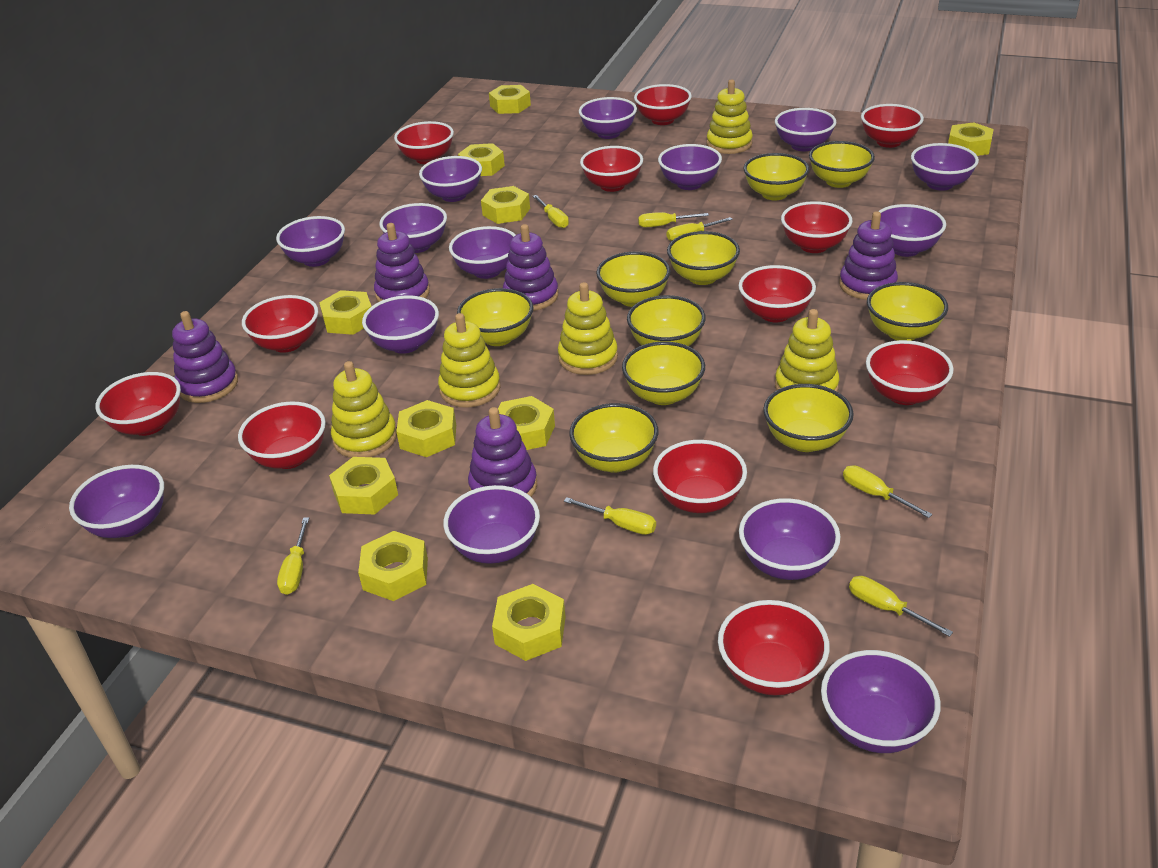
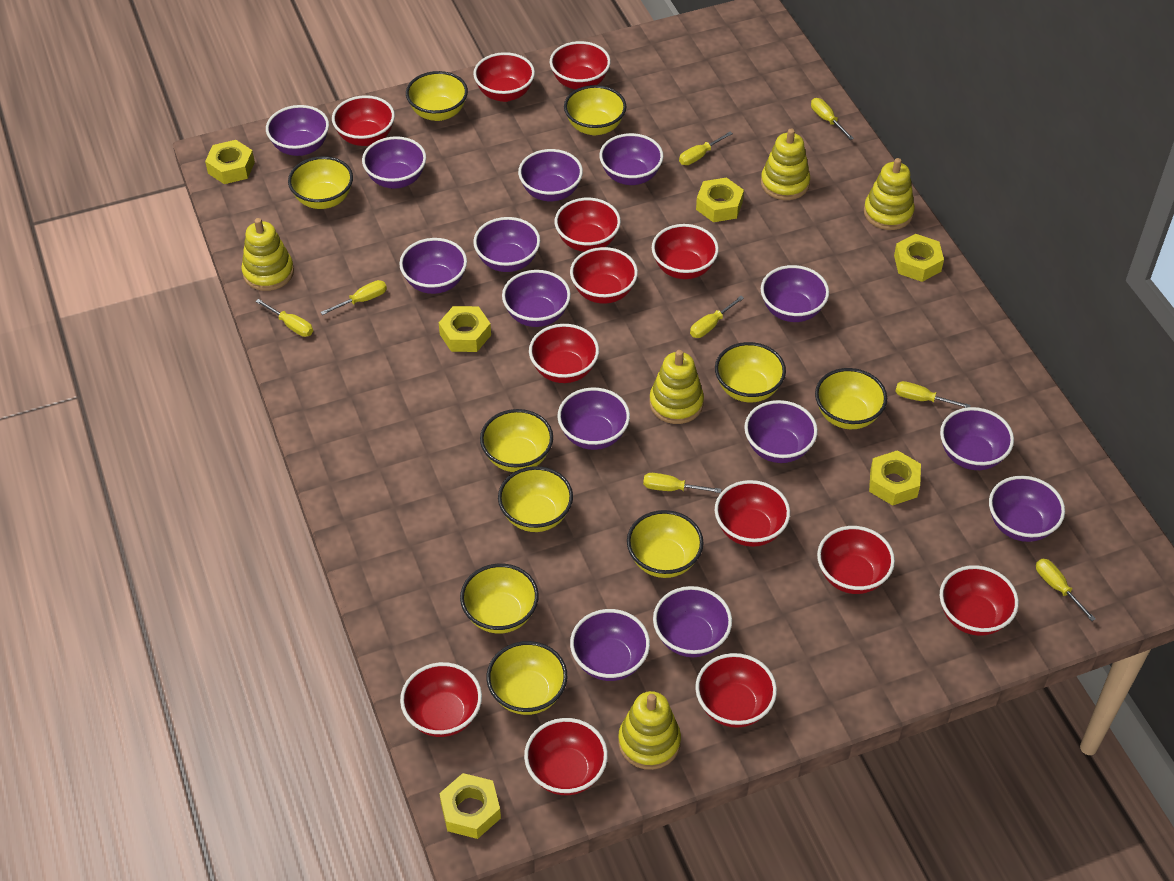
purple stacking toy: 5 -> 0
red bowl: 12 -> 13
yellow nut: 10 -> 6
yellow screwdriver: 7 -> 8

